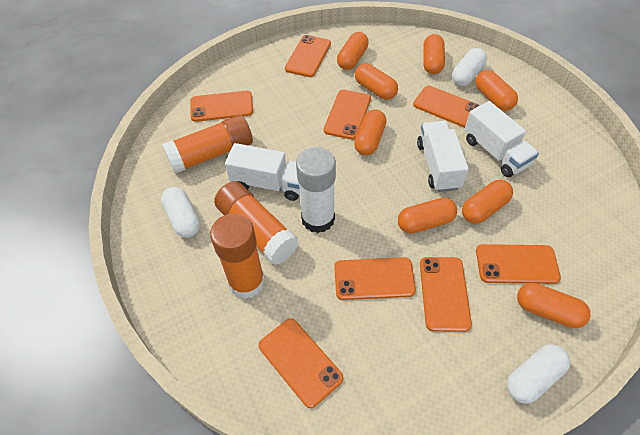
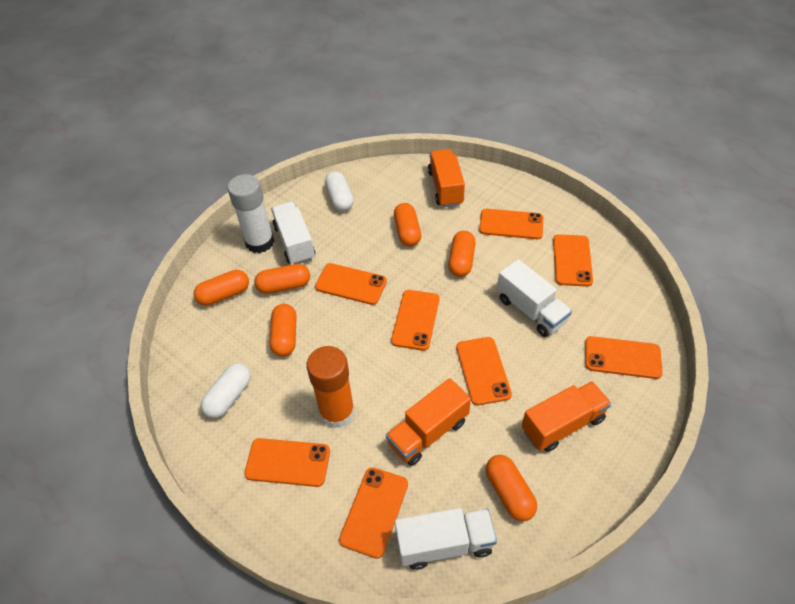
orange capsule: 8 -> 6
orange glue stick: 3 -> 1
orange truck: 0 -> 3
white capsule: 3 -> 2

